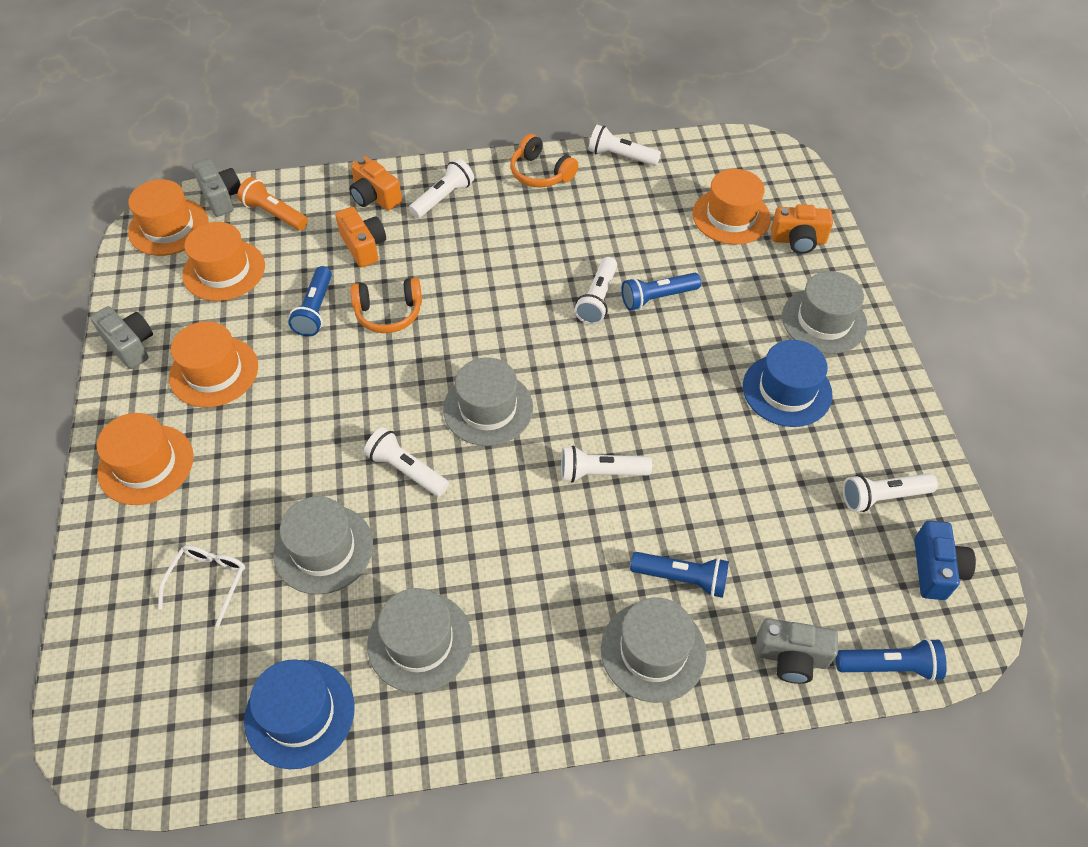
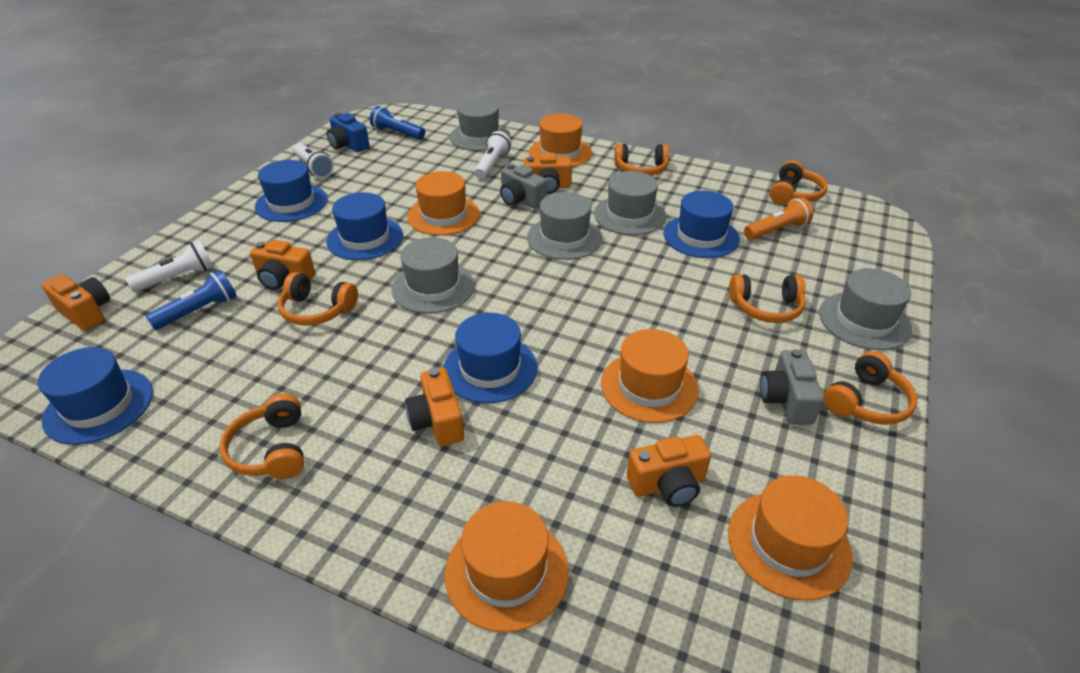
blue flashlight: 4 -> 2
blue hat: 2 -> 5
grey camera: 3 -> 2
orange camera: 3 -> 5
orange headphones: 2 -> 6
white flashlight: 6 -> 3
white glasses: 1 -> 0

